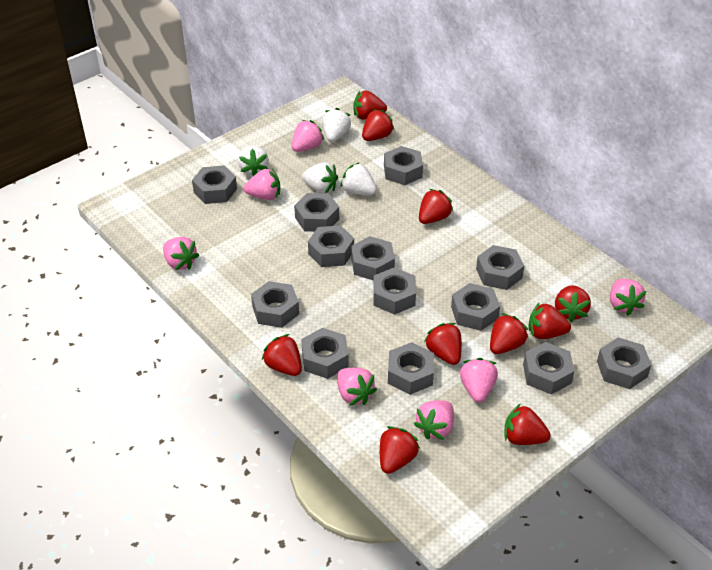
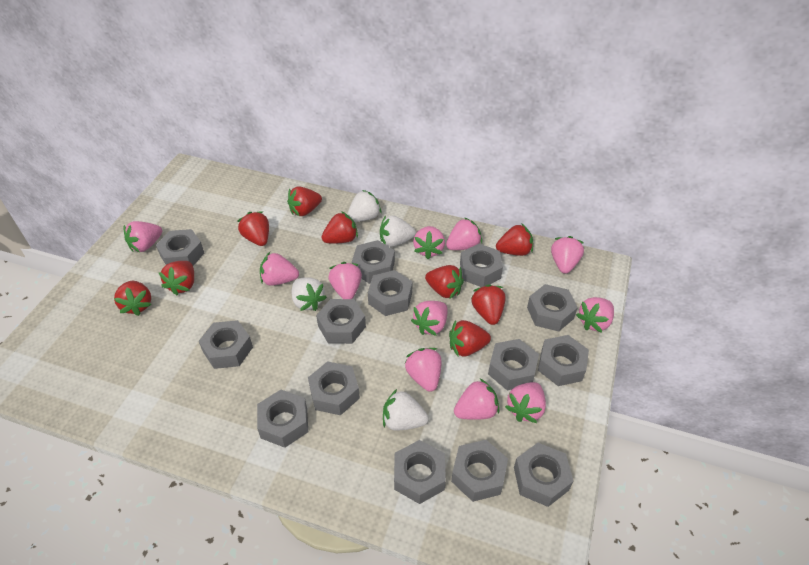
grey nut: 13 -> 14
pink strawberry: 7 -> 11
red strawberry: 10 -> 9

